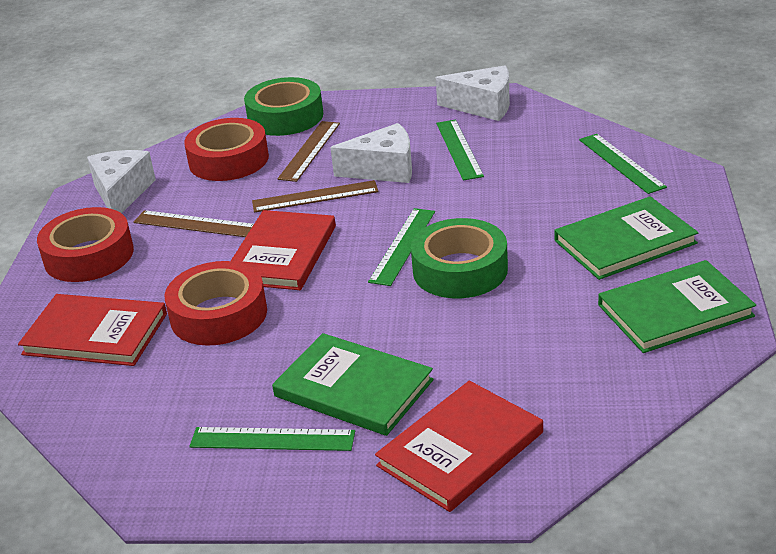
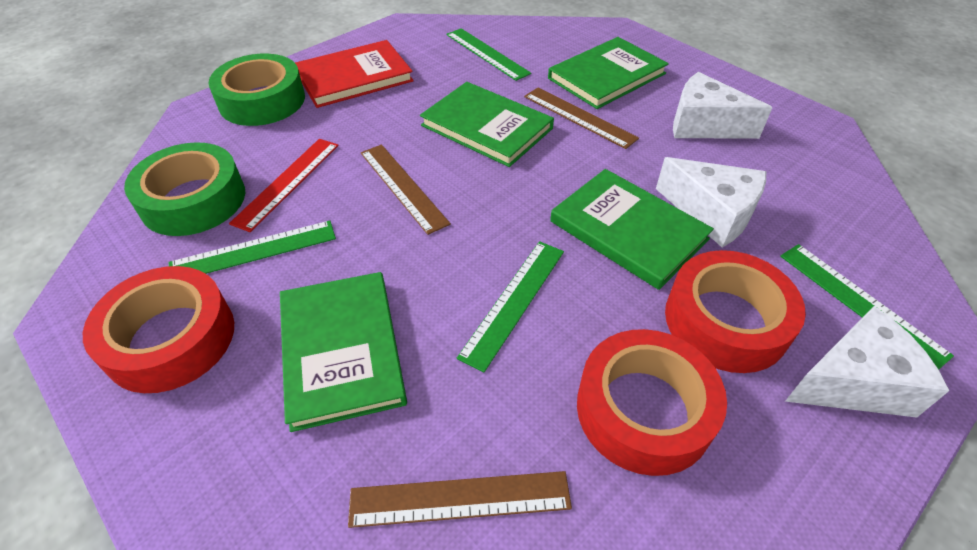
green book: 3 -> 4
red book: 3 -> 1
red ruler: 0 -> 1

